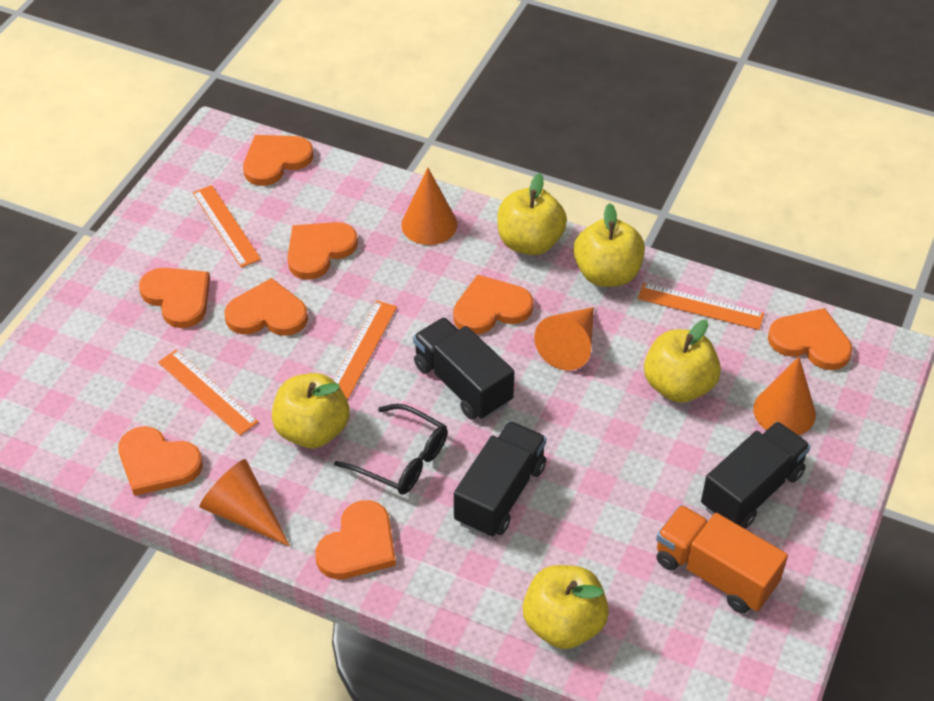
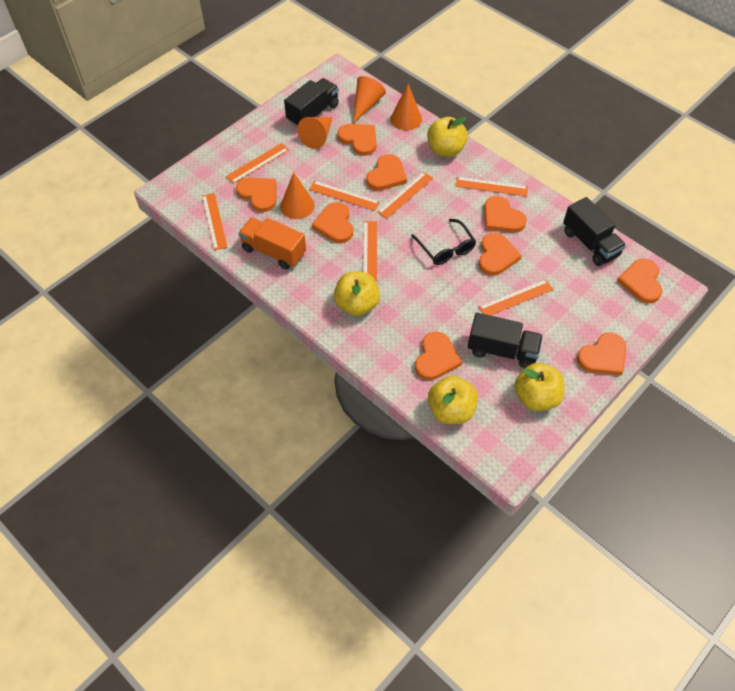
orange heart: 8 -> 9
orange ruler: 4 -> 7
yellow apple: 5 -> 4

